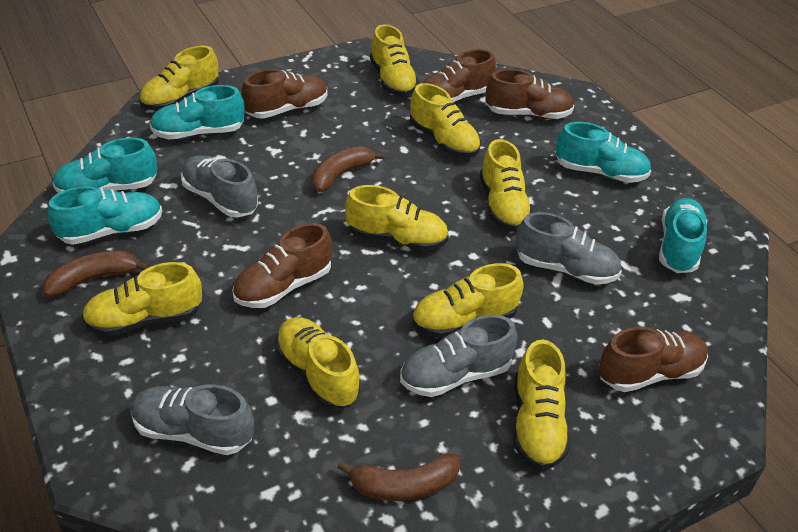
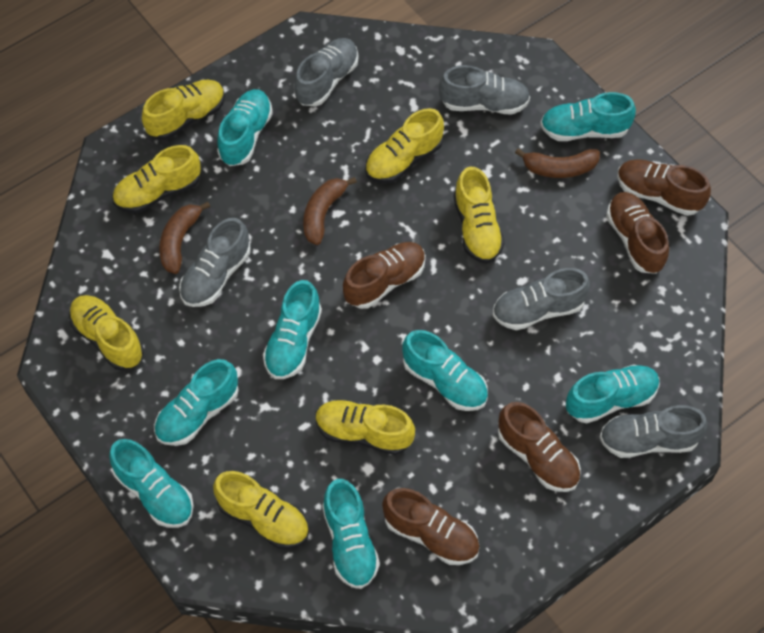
grey shoe: 4 -> 5
turquoise shoe: 5 -> 8
yellow shoe: 9 -> 7

